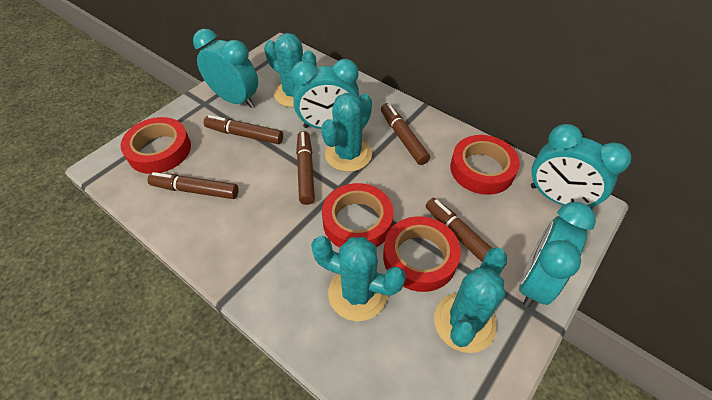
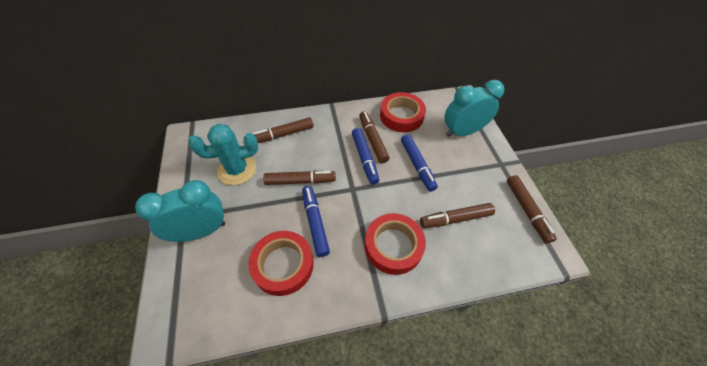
blue marker: 0 -> 3
red tape: 4 -> 3
turquoise cactus: 4 -> 1
turquoise clock: 4 -> 2

